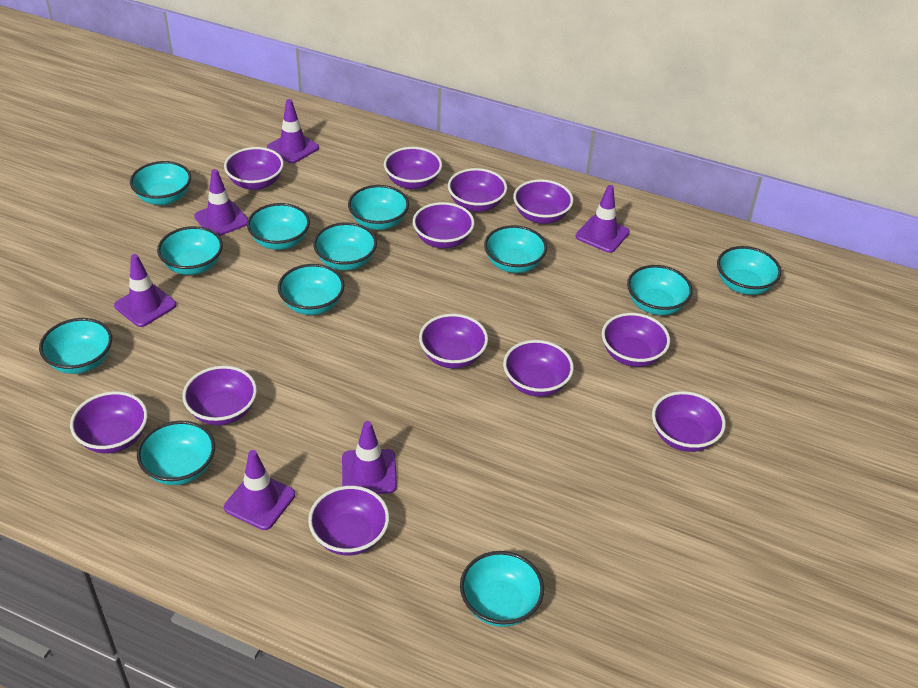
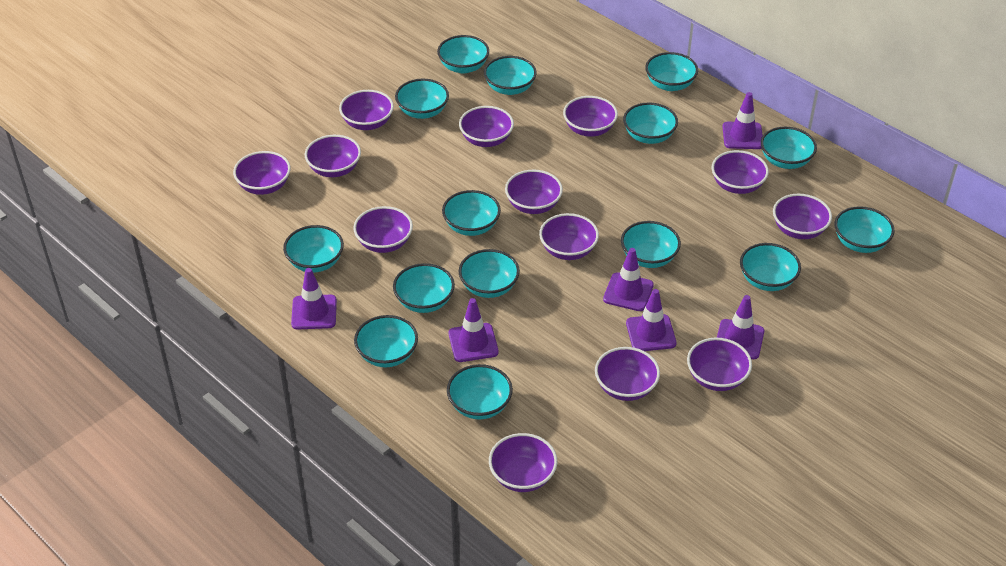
purple bowl: 12 -> 13
turquoise bowl: 12 -> 15

